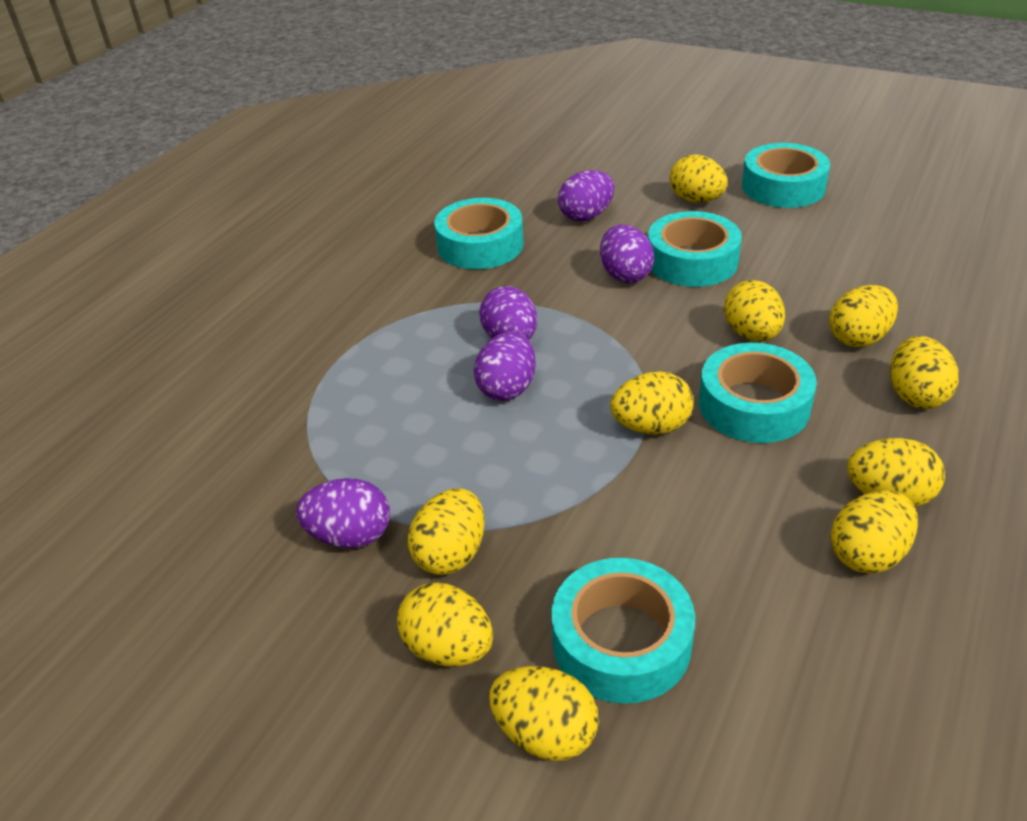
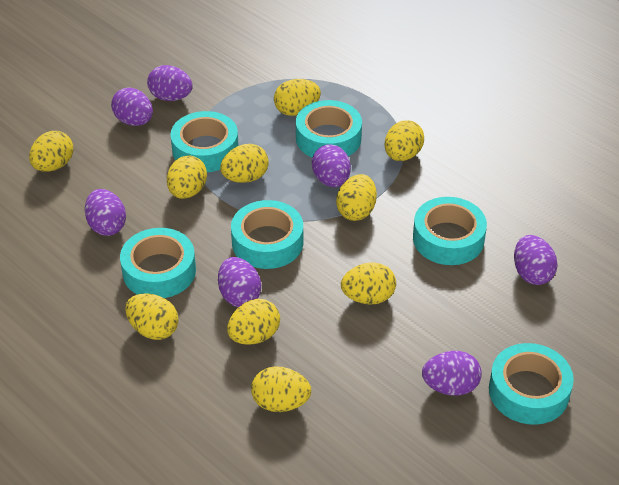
purple egg: 5 -> 7
turquoise tape: 5 -> 6

